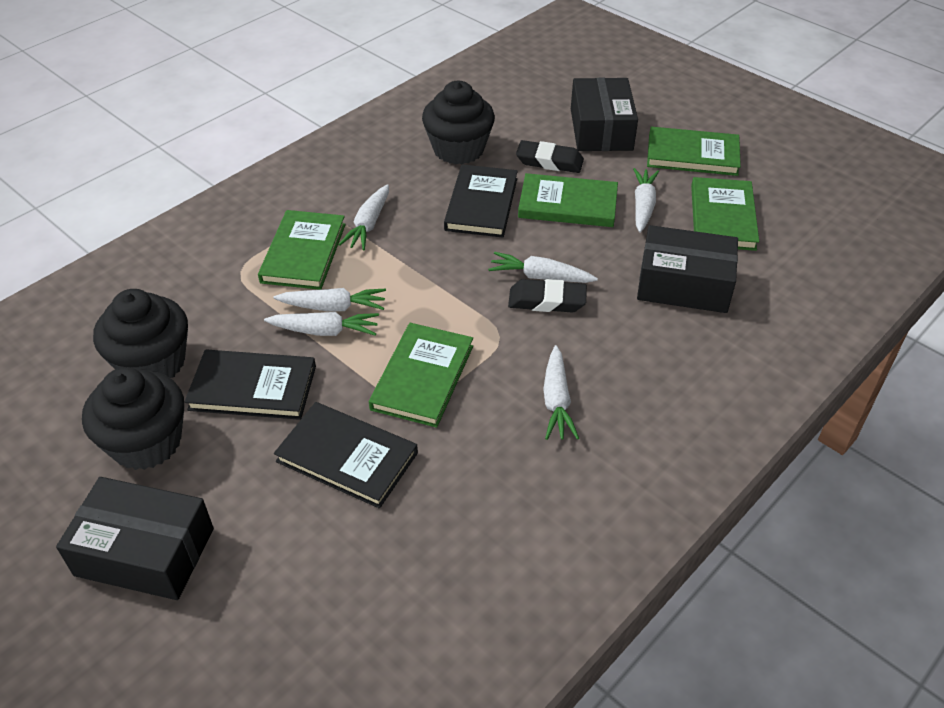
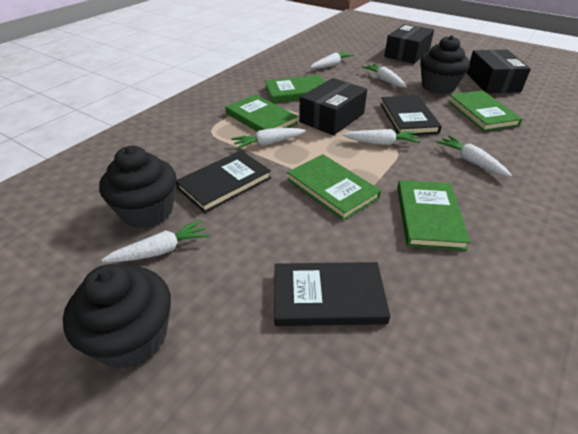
black eraser: 2 -> 0

